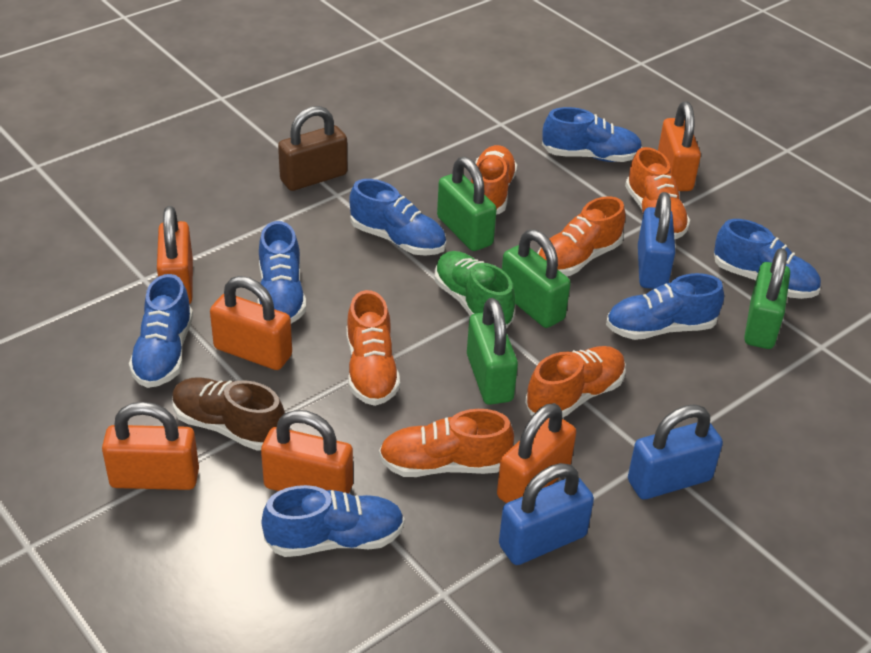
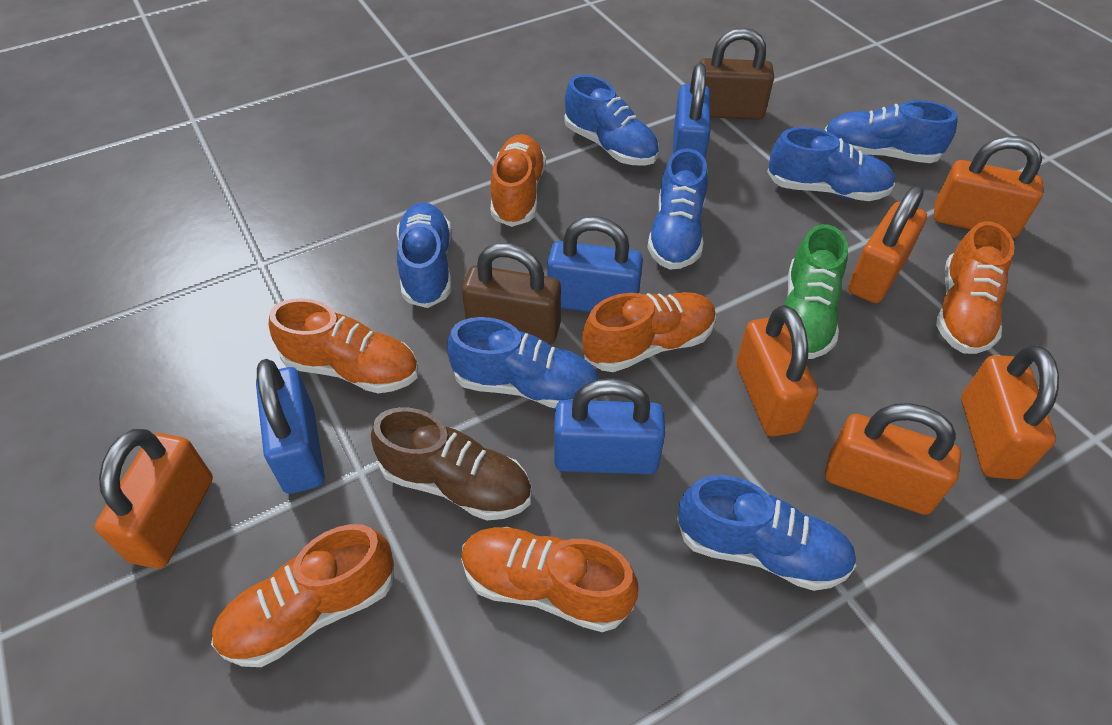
blue padlock: 3 -> 4
brown padlock: 1 -> 2
green padlock: 4 -> 0

